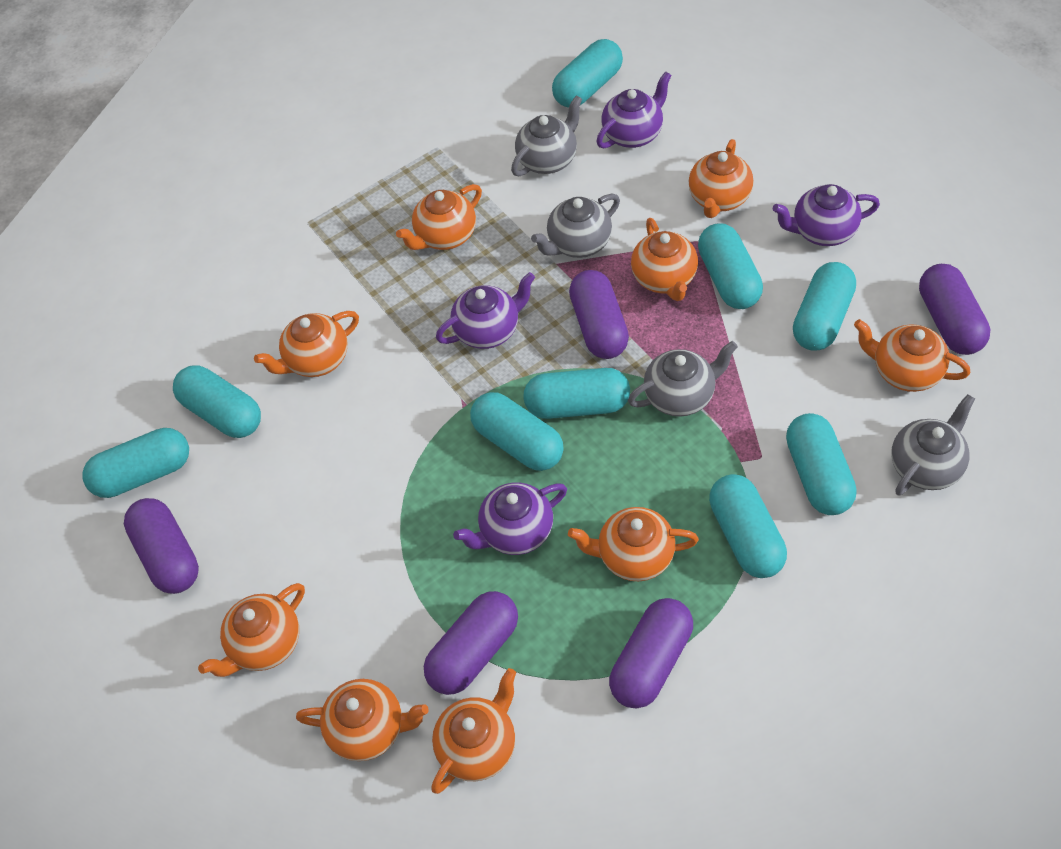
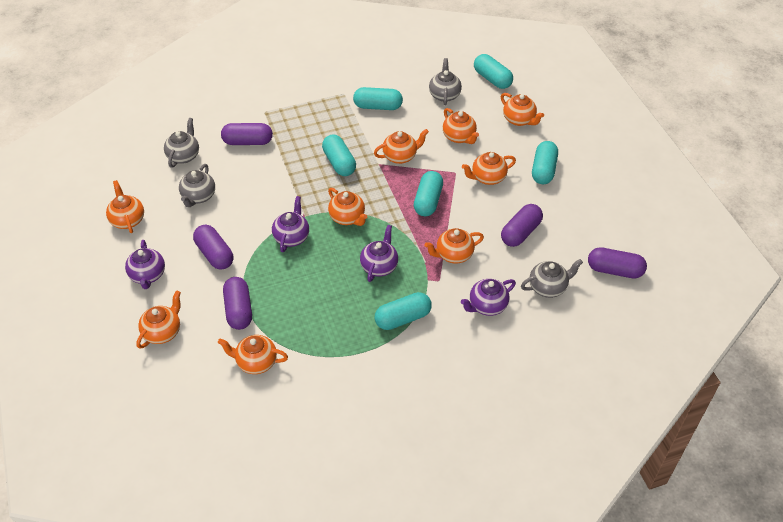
turquoise capsule: 9 -> 6

